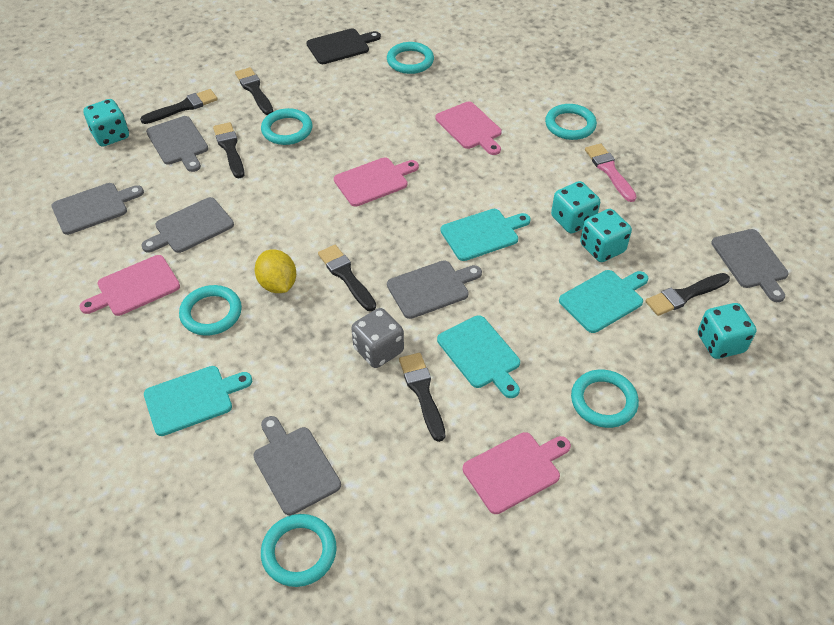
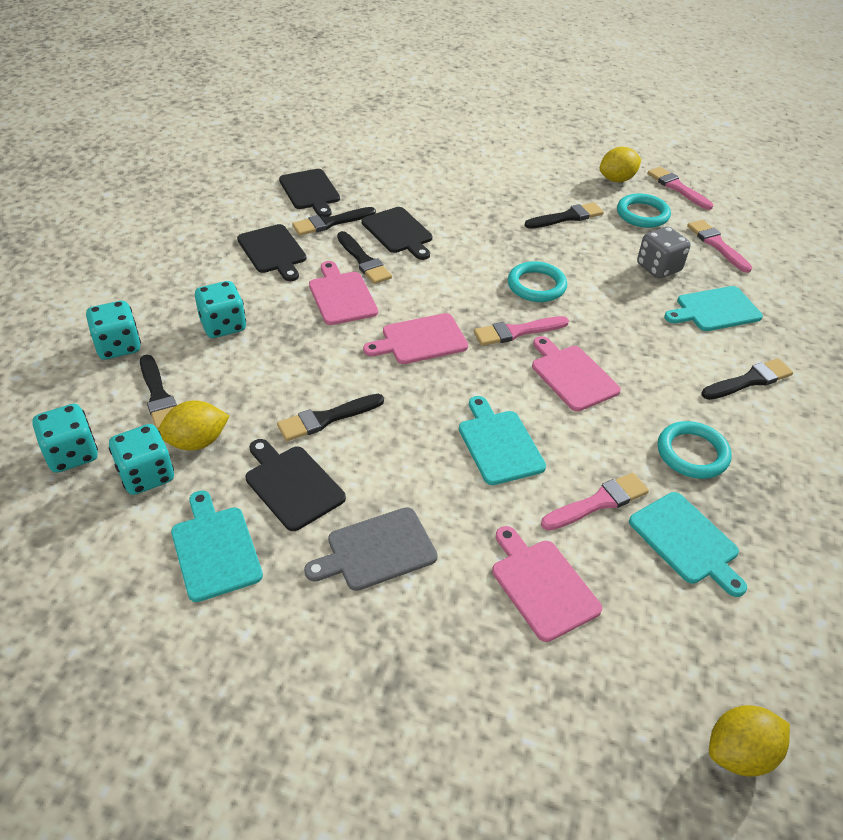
black cutting board: 1 -> 4
grey cutting board: 6 -> 1
pink brush: 1 -> 4
turquoise ring: 6 -> 3
yellow lemon: 1 -> 3

